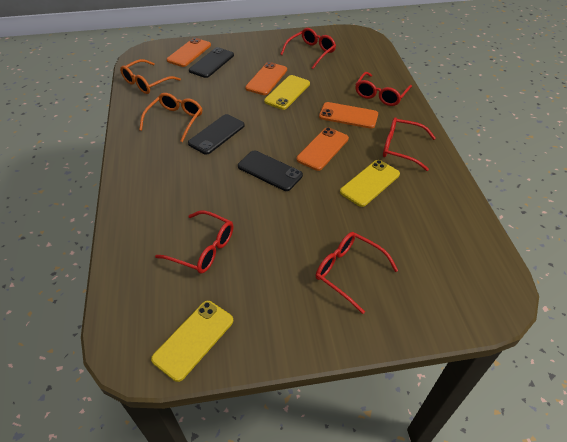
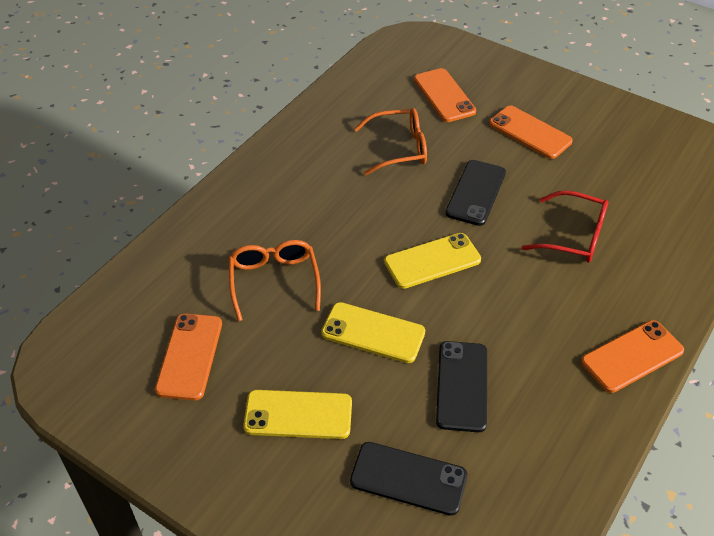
red glasses: 5 -> 1

